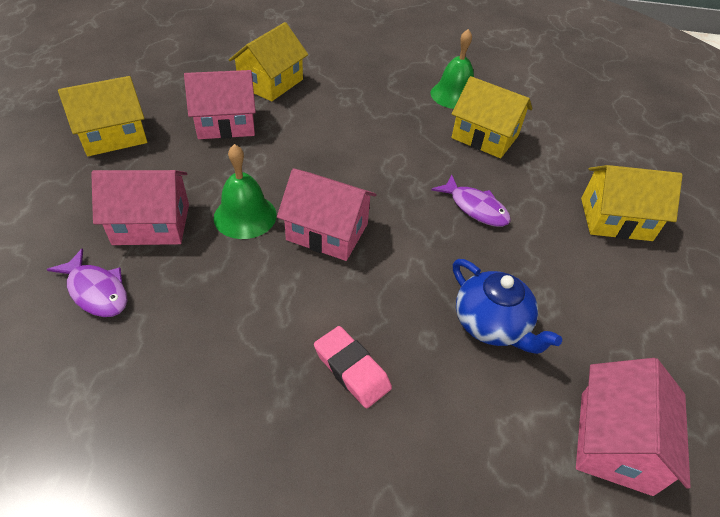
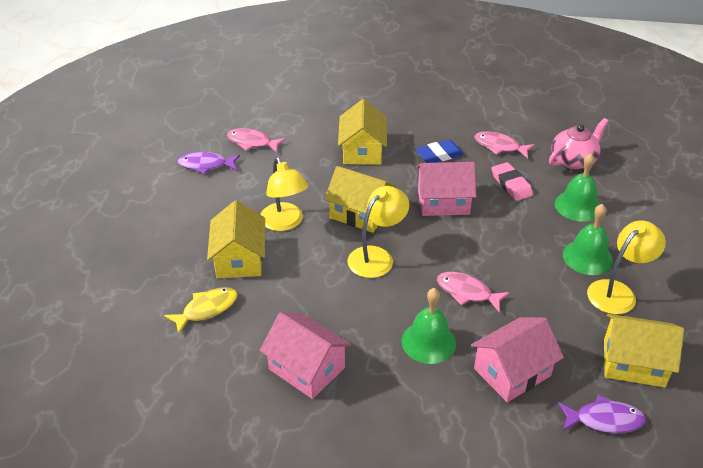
blue eraser: 0 -> 1
blue teapot: 1 -> 0
green bell: 2 -> 3
pink fish: 0 -> 3
pink house: 4 -> 3
pink teapot: 0 -> 1
yellow fish: 0 -> 1
yellow lamp: 0 -> 3

